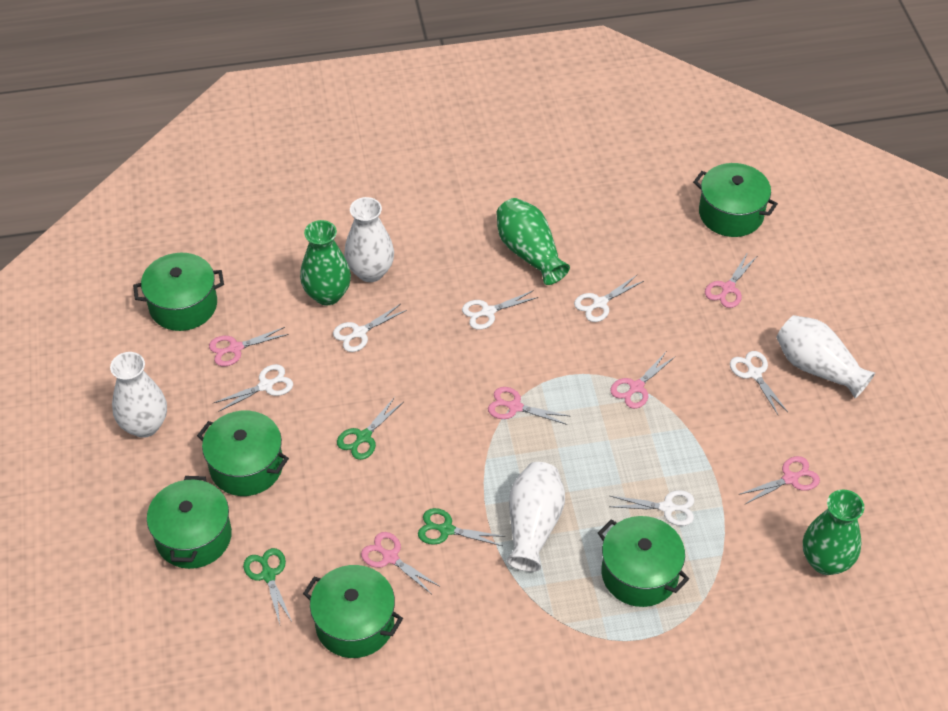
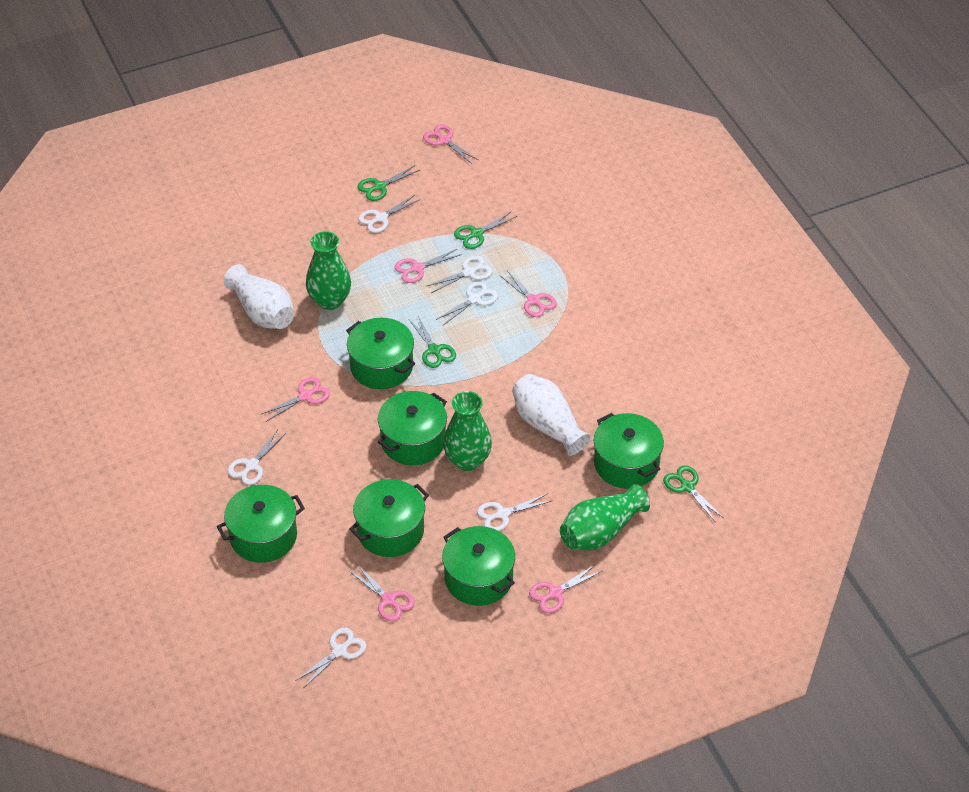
green scissors: 3 -> 4
white vase: 4 -> 2

